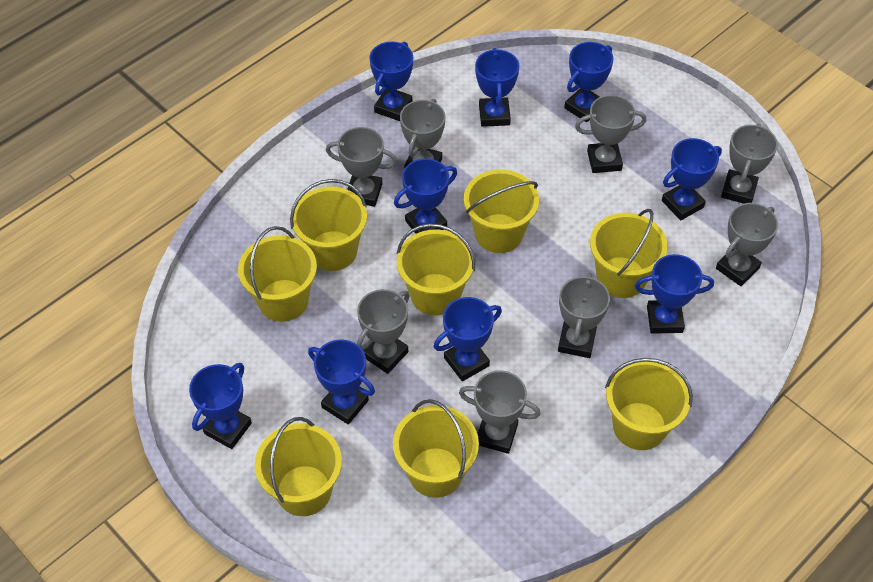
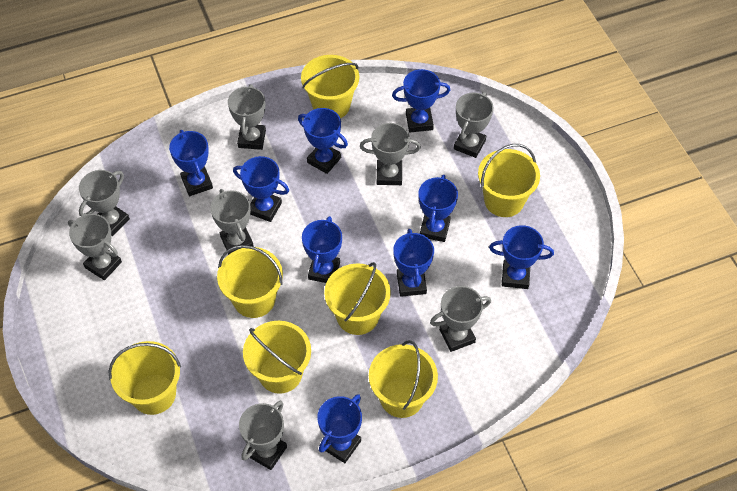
yellow bucket: 8 -> 7

